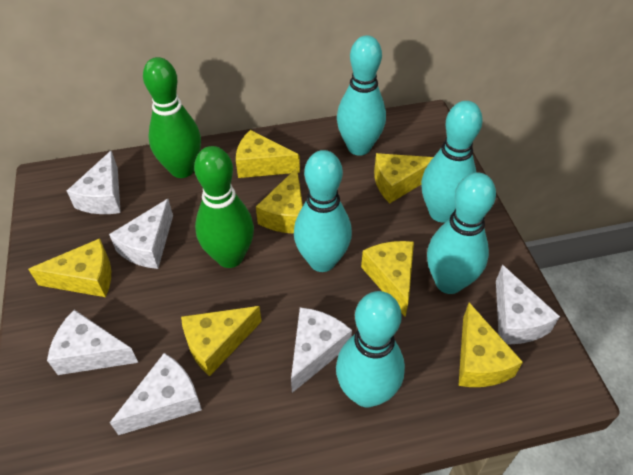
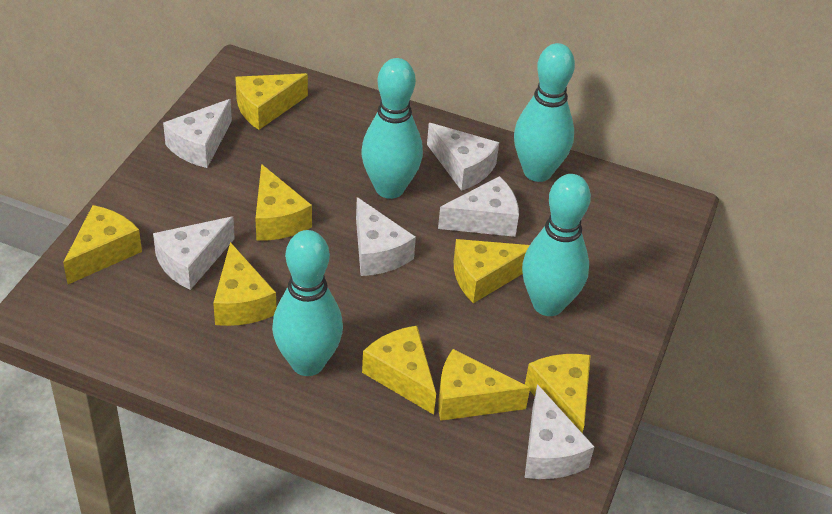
green bowling pin: 2 -> 0
turquoise bowling pin: 5 -> 4
yellow cheese: 7 -> 8

